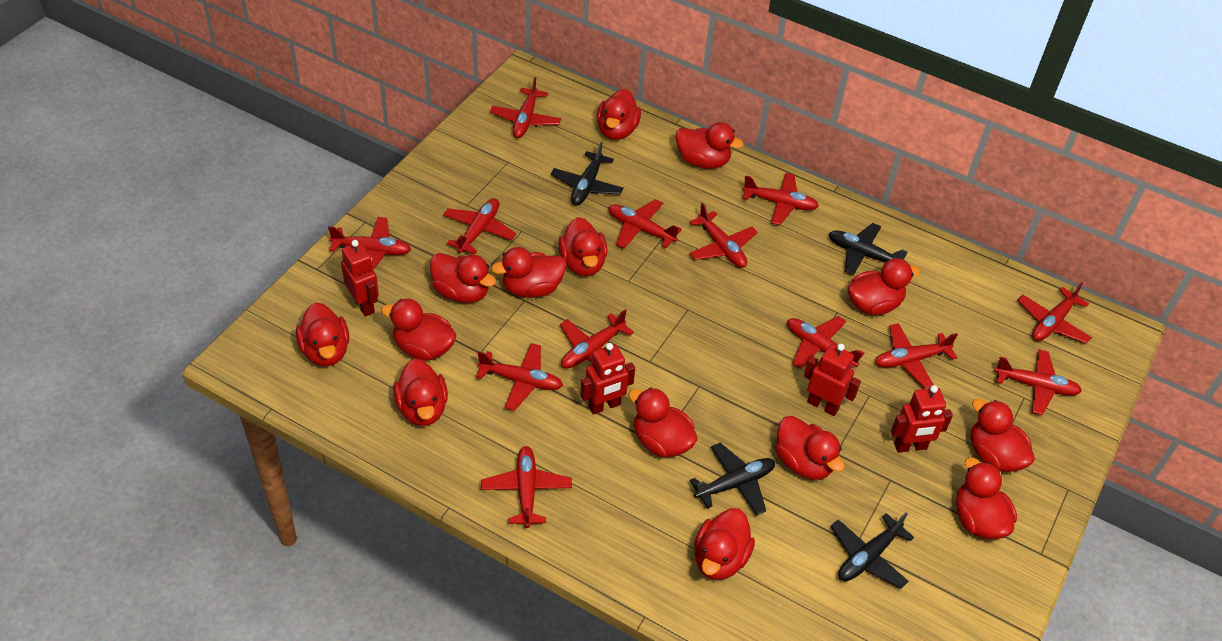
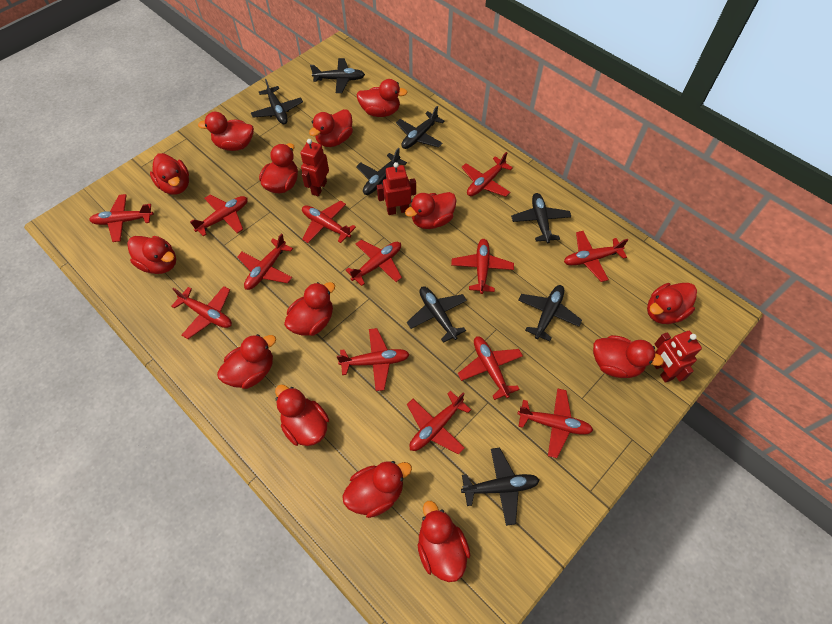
black plane: 4 -> 8
red robot: 4 -> 3

